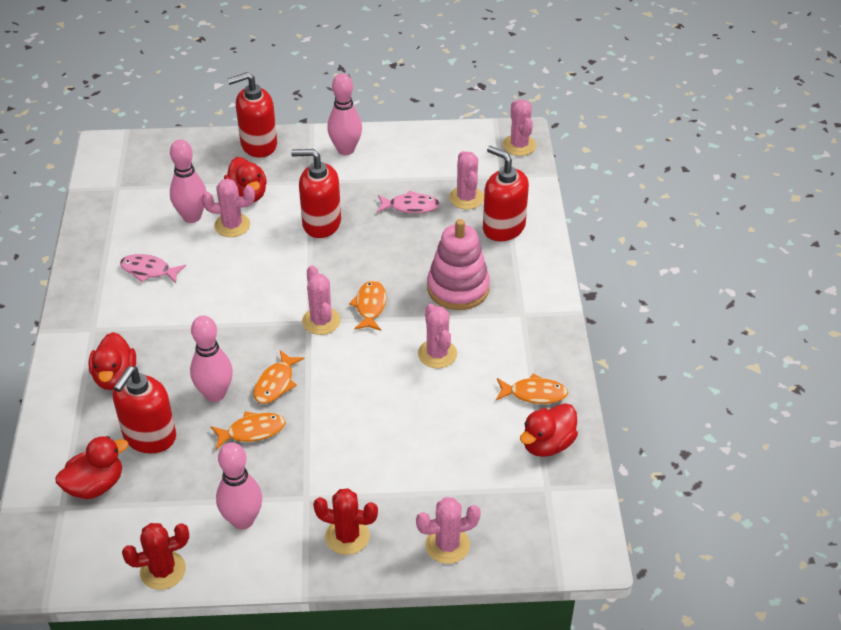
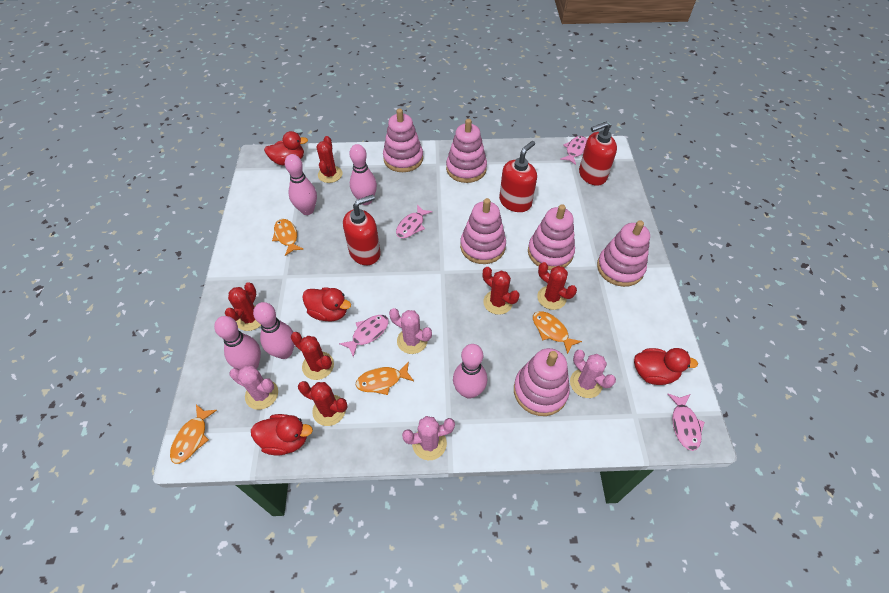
pink bowling pin: 4 -> 5
pink cactus: 6 -> 4
pink fish: 2 -> 4
pink stacking toy: 1 -> 6
red cactus: 2 -> 6
red soap dispenser: 4 -> 3

